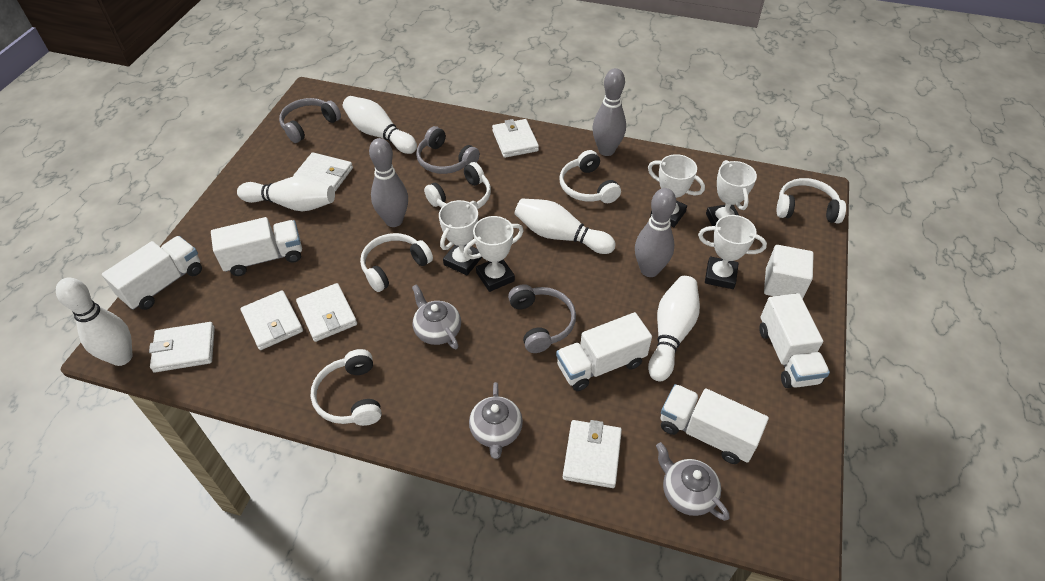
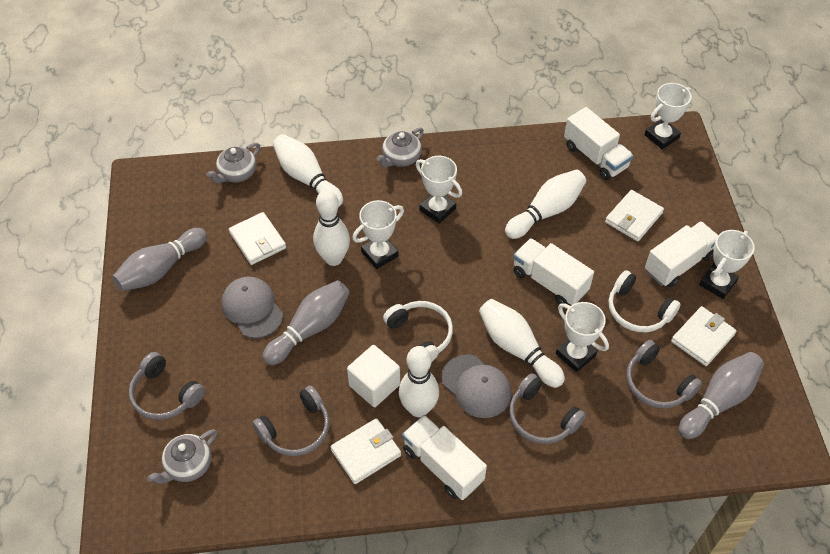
grey cap: 0 -> 2
grey headphones: 3 -> 4
white headphones: 5 -> 2
white truck: 5 -> 4
white wallet: 6 -> 4

